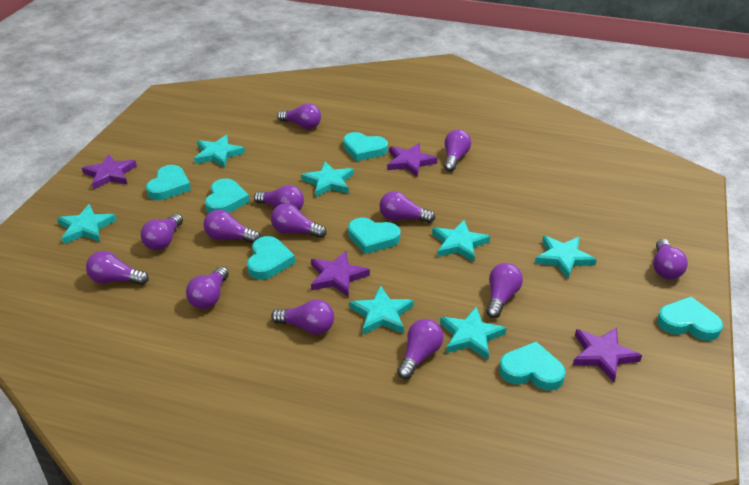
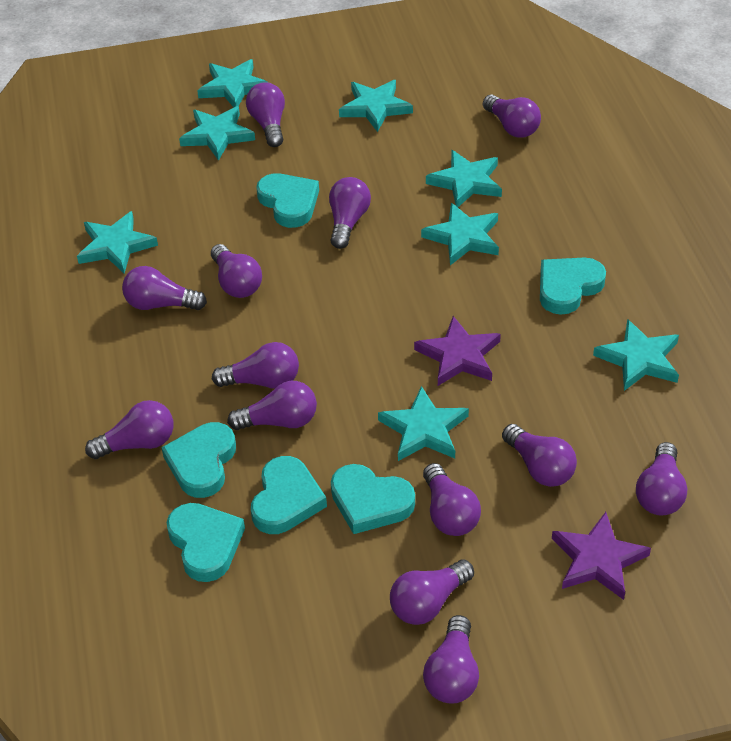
purple star: 4 -> 2
turquoise heart: 7 -> 6
turquoise star: 7 -> 8

